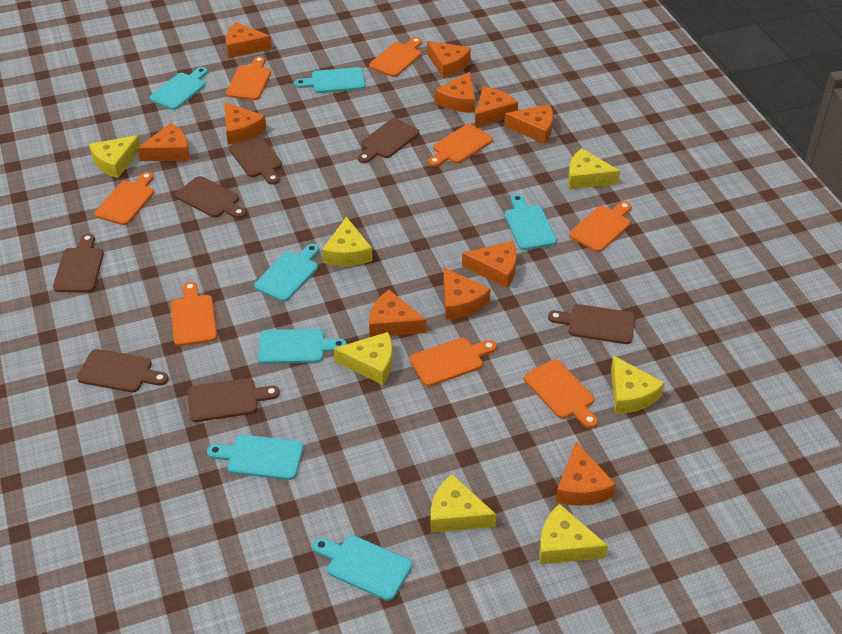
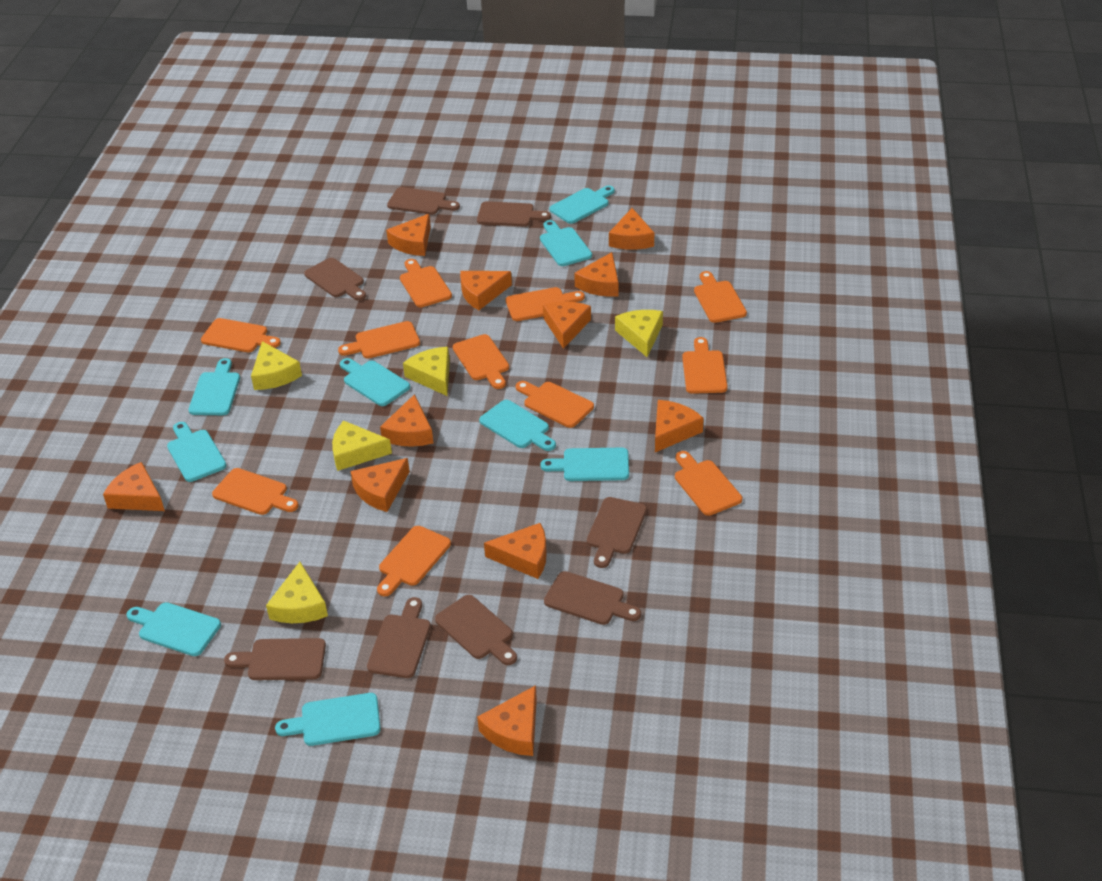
brown cutting board: 7 -> 8
orange cutting board: 8 -> 11
turquoise cutting board: 7 -> 9
yellow cheese: 7 -> 5

